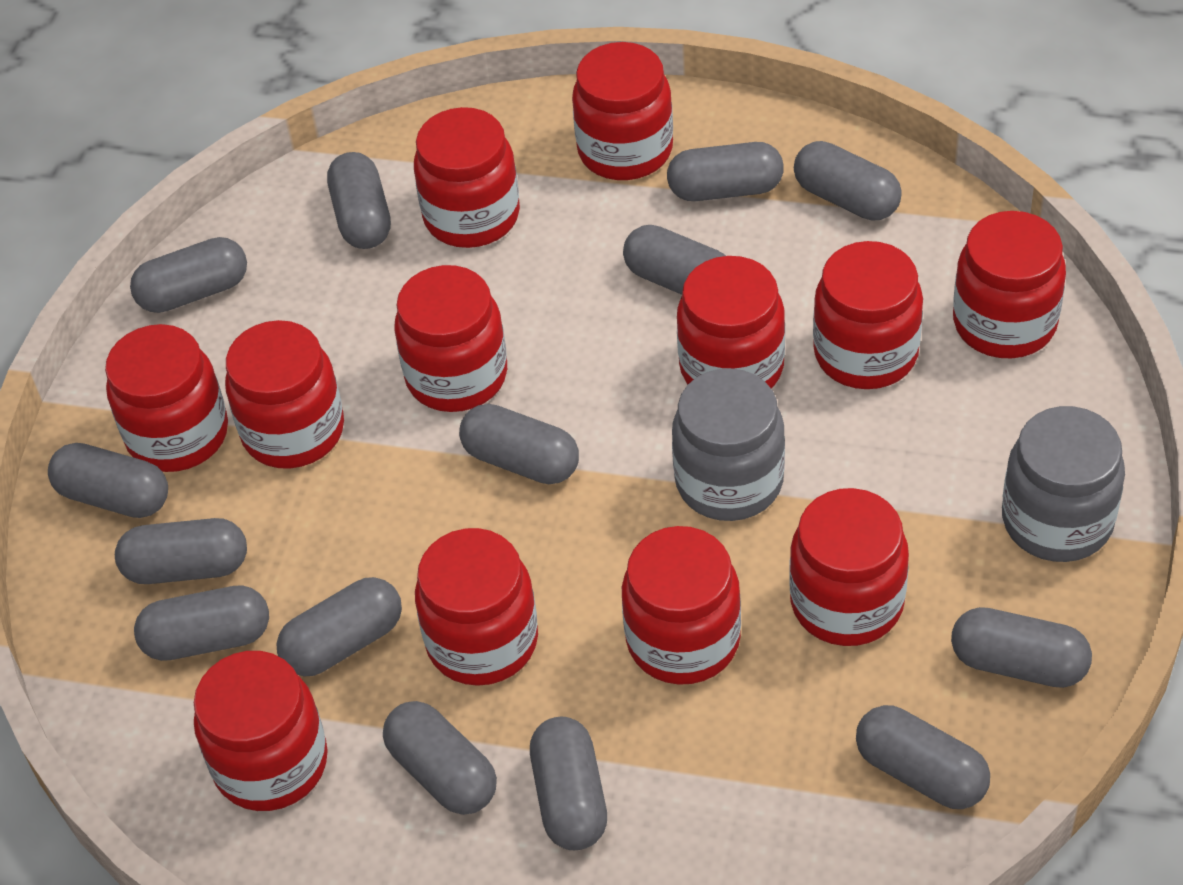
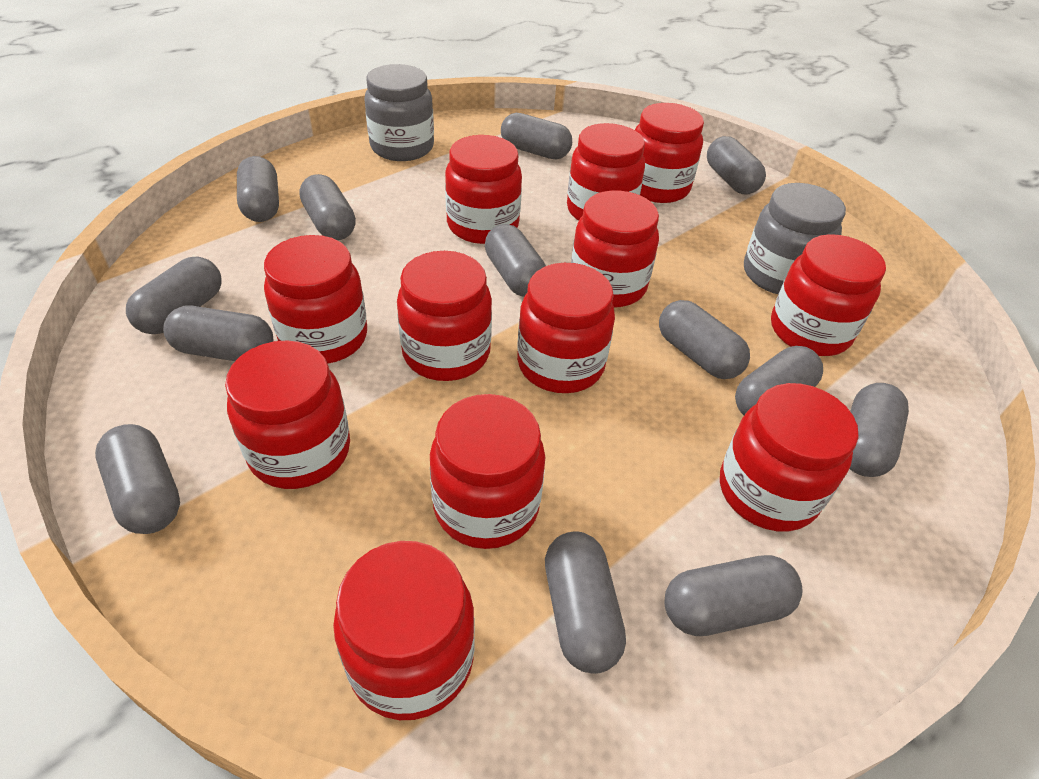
grey capsule: 14 -> 13

